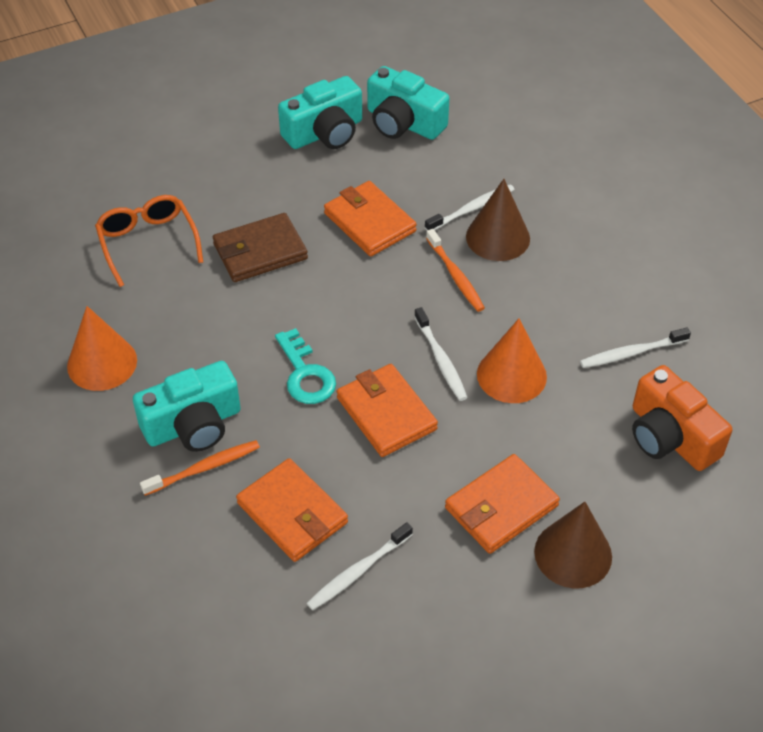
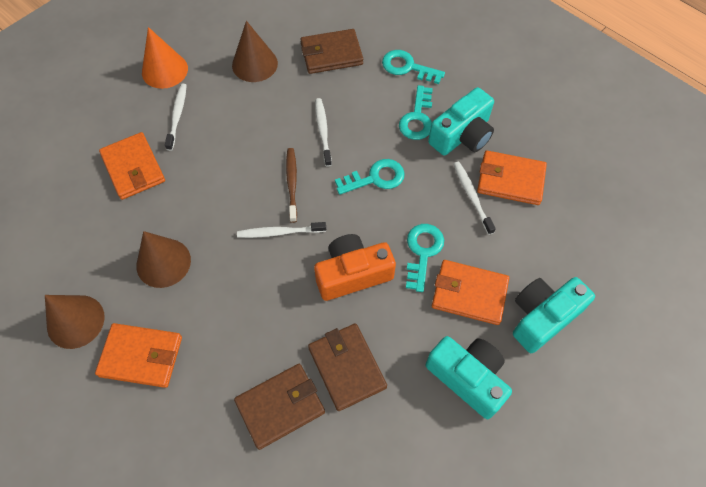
brown cone: 2 -> 3
brown toothbrush: 0 -> 1
brown wallet: 1 -> 3
orange cone: 2 -> 1
orange glasses: 1 -> 0
orange toothbrush: 2 -> 0
turquoise key: 1 -> 4

